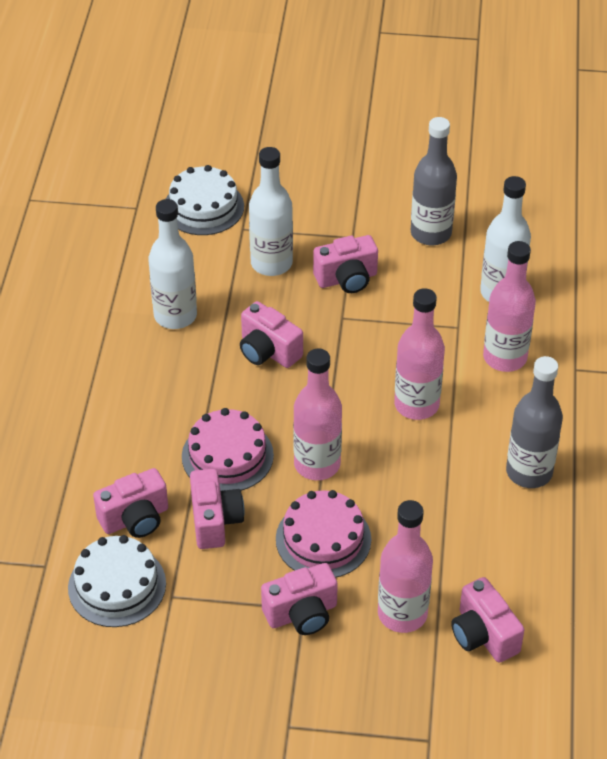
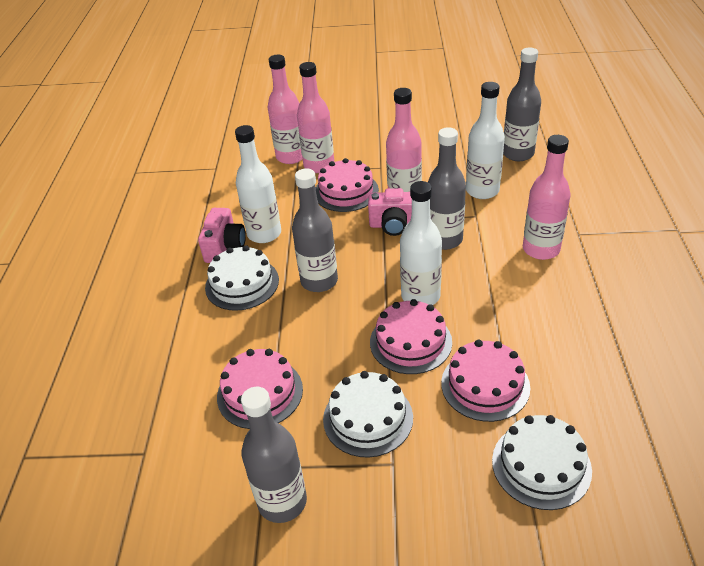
grey bottle: 2 -> 4
pink cake: 2 -> 4
pink camera: 6 -> 2
white cake: 2 -> 3

